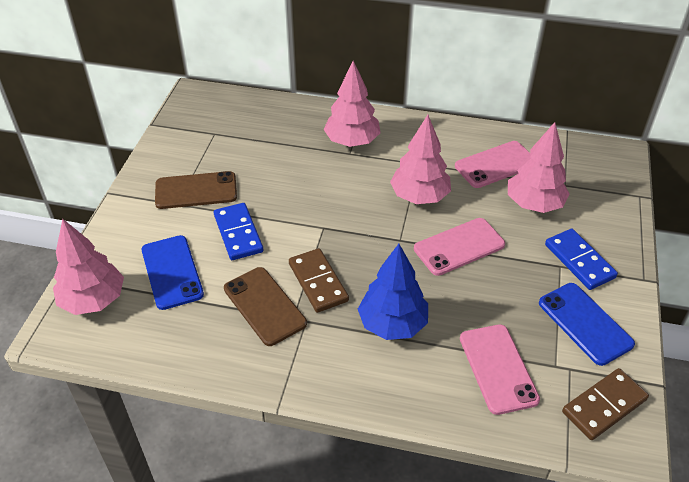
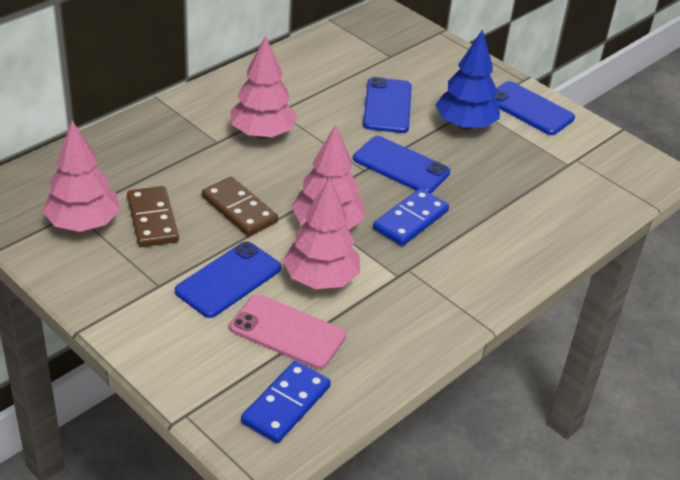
blue phone: 2 -> 4
brown phone: 2 -> 0
pink phone: 3 -> 1

